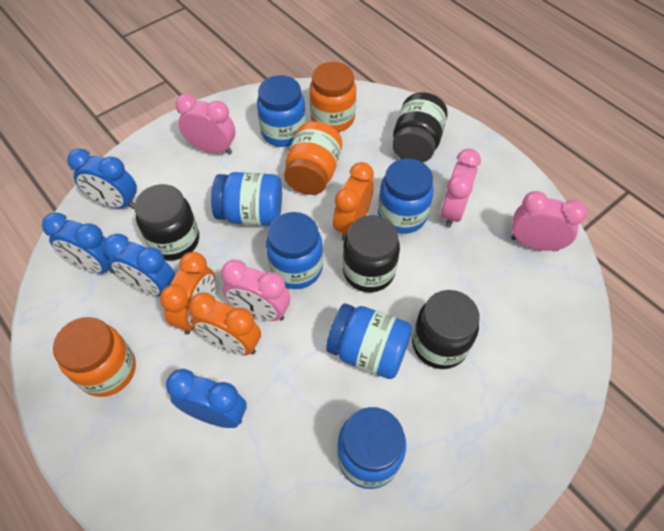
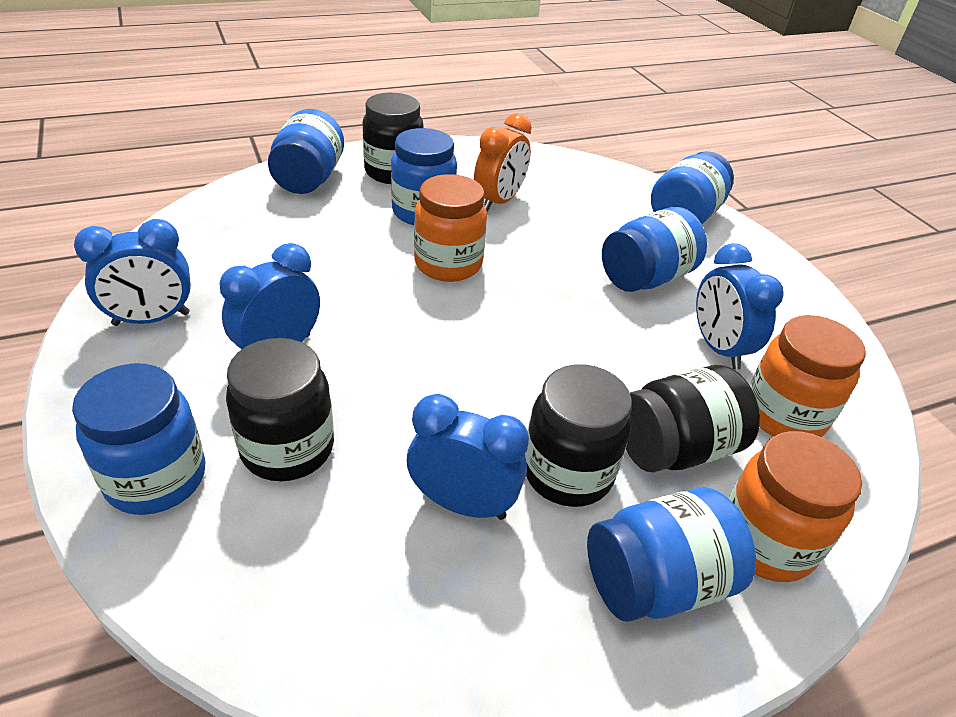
orange clock: 3 -> 1
pink clock: 4 -> 0

